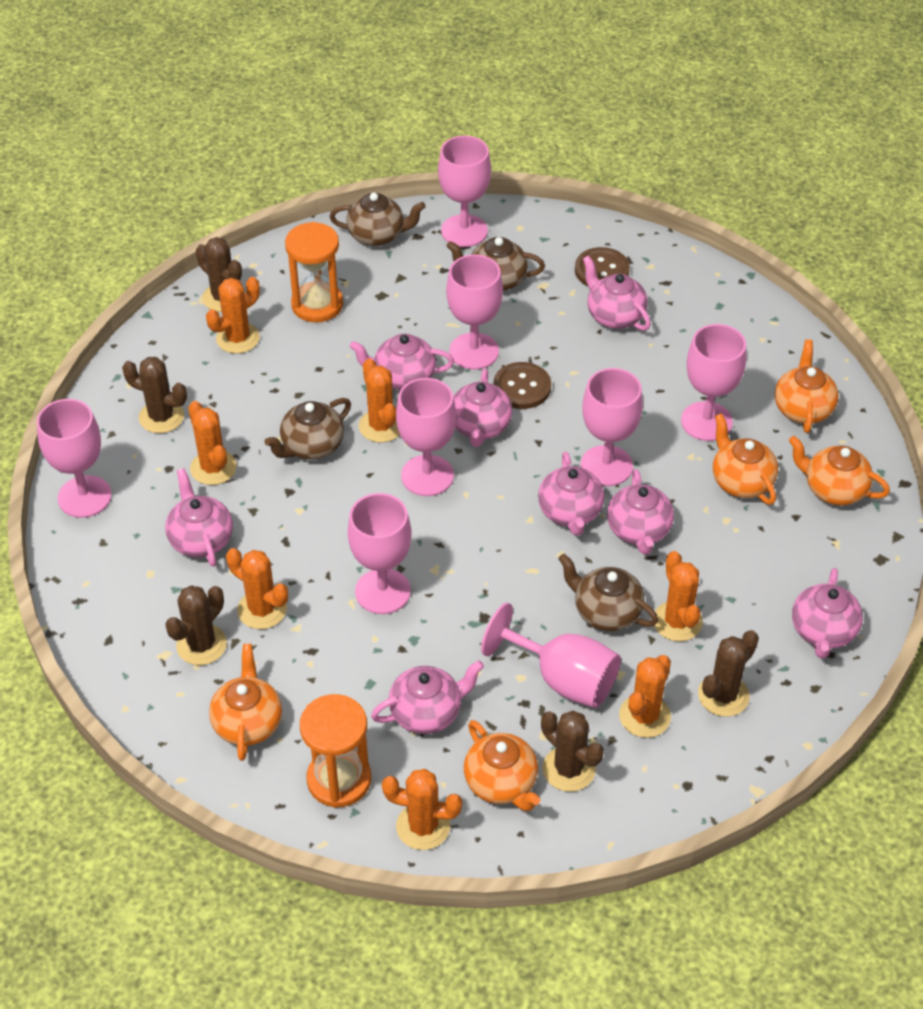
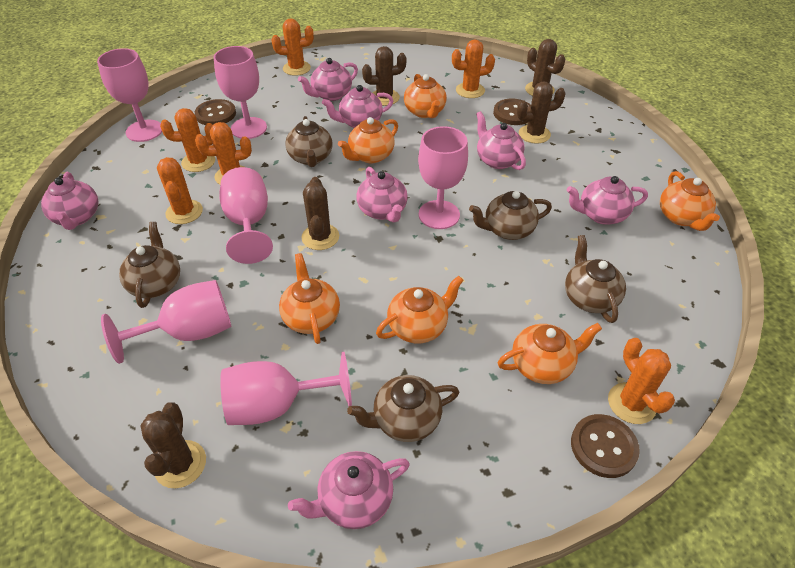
brown button: 2 -> 3
brown teapot: 4 -> 5
orange cactus: 7 -> 6
orange hourglass: 2 -> 0
orange teapot: 5 -> 6
pink goblet: 8 -> 6
pink teapot: 8 -> 7

